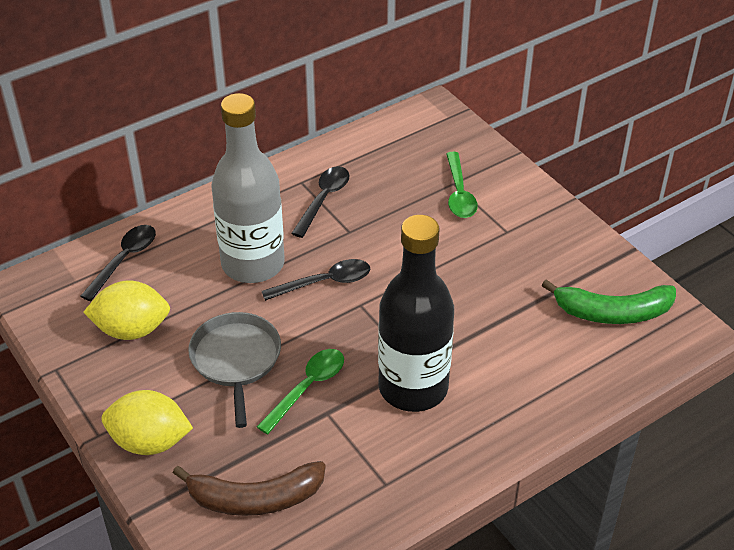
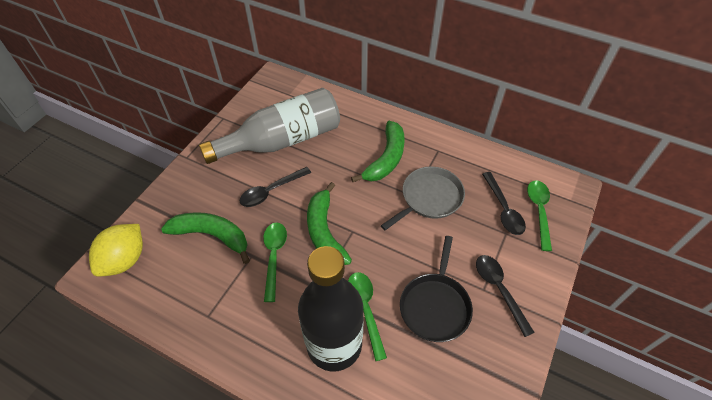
black pan: 0 -> 1
brown banana: 1 -> 0
green banana: 1 -> 3
green spoon: 2 -> 3
yellow lemon: 2 -> 1

